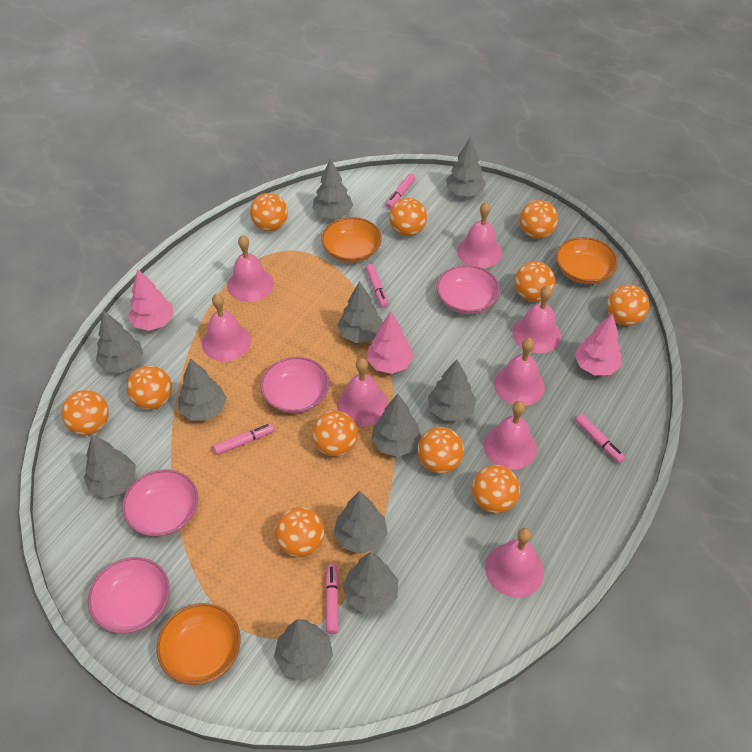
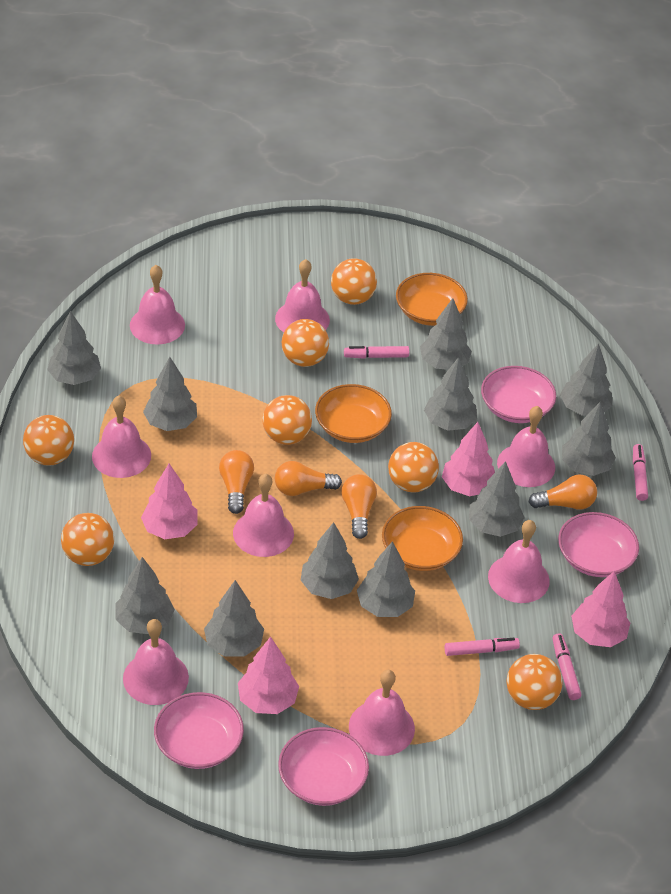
orange ball: 11 -> 7
orange light bulb: 0 -> 4
pink marker: 5 -> 4
pink tree: 3 -> 4

